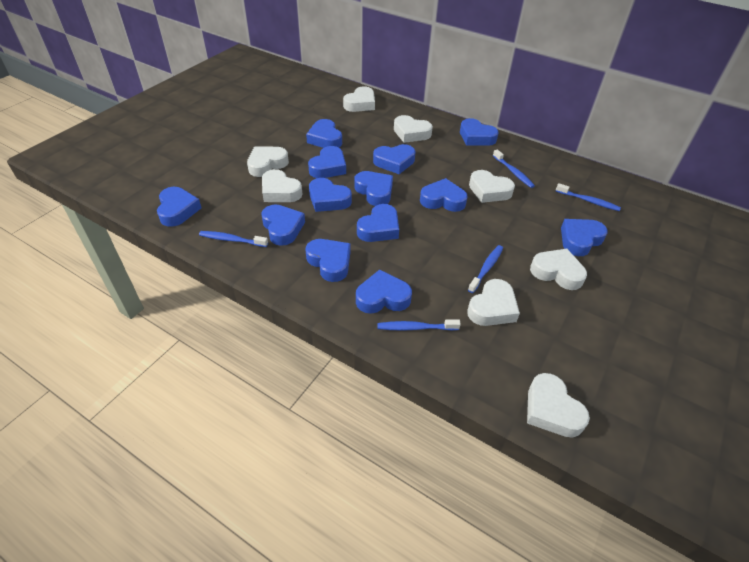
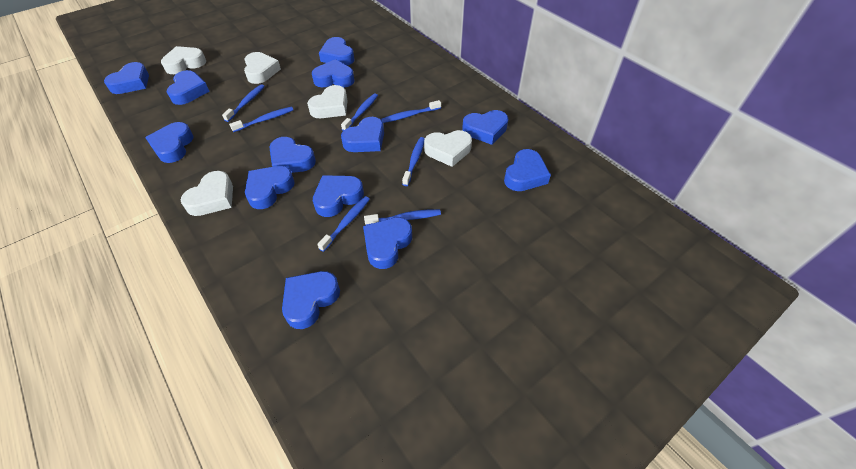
blue toothbrush: 5 -> 7
white heart: 8 -> 5

